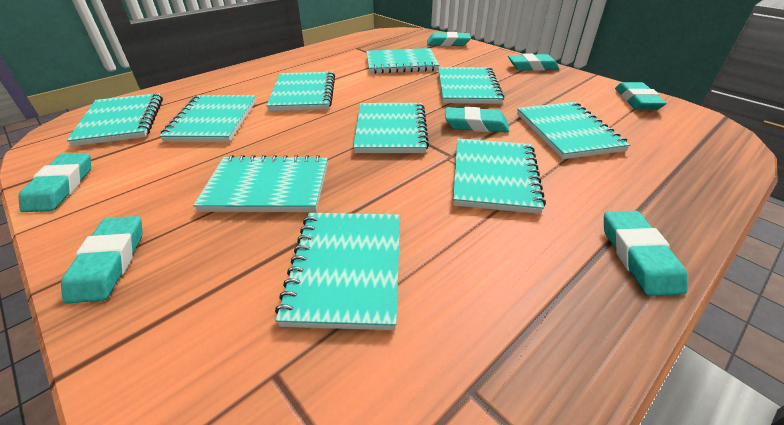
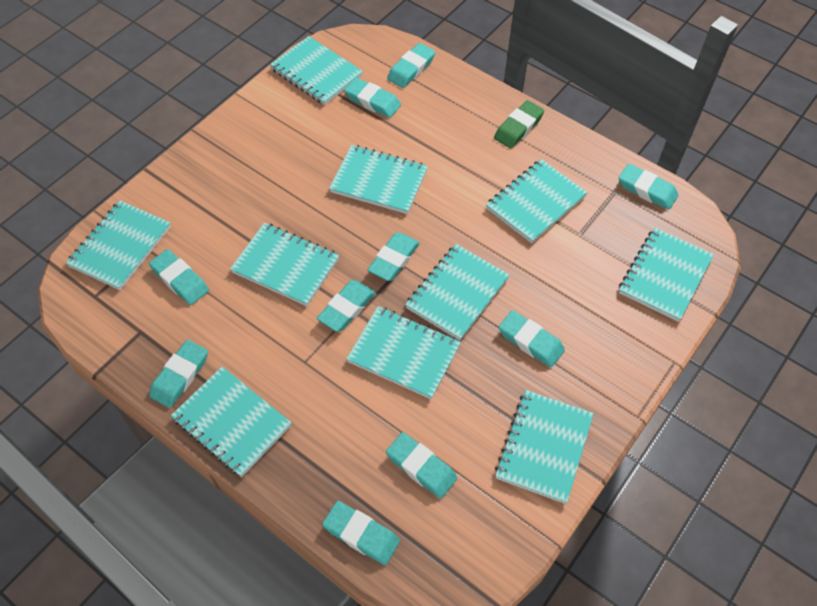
green eraser: 0 -> 1
turquoise eraser: 7 -> 10

